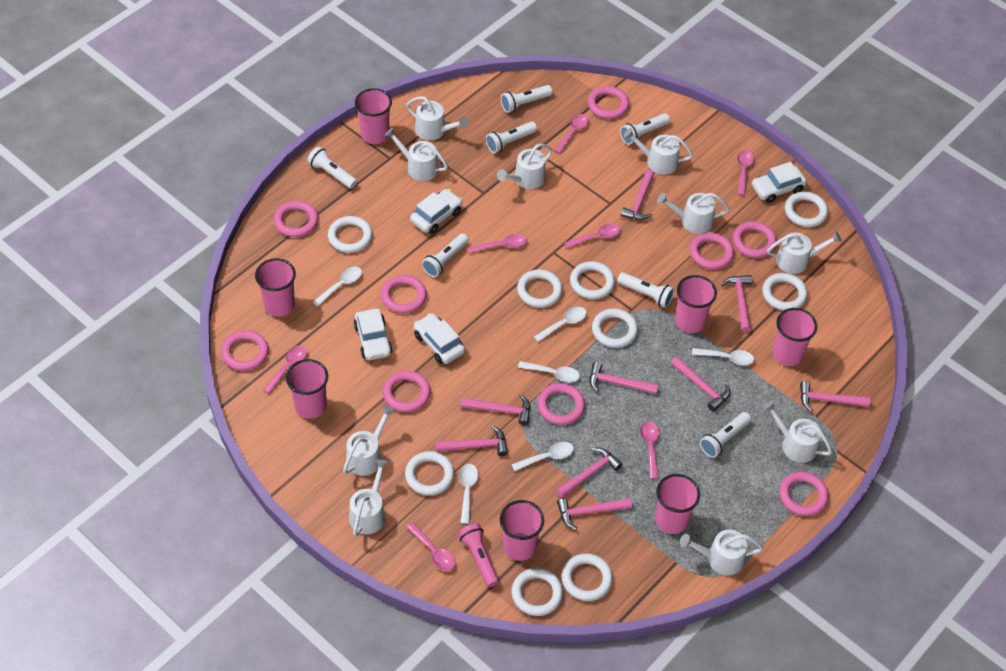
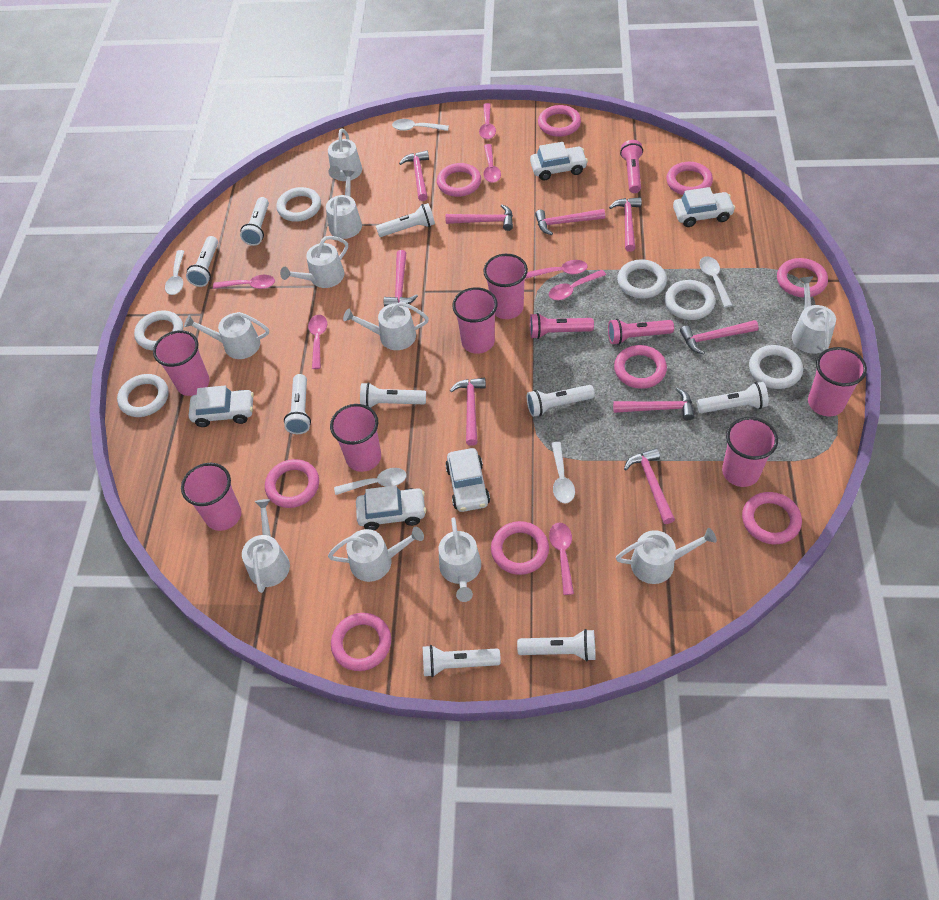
pink flashlight: 1 -> 3
white car: 4 -> 5
white flashlight: 7 -> 9
white ring: 9 -> 6
white spoon: 6 -> 5

